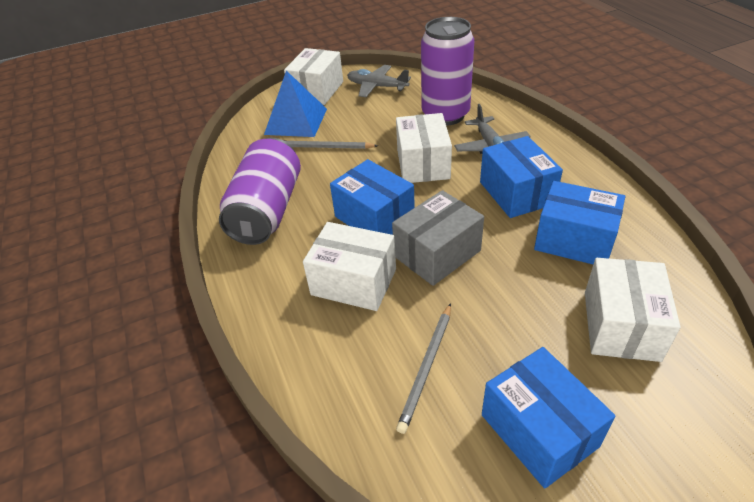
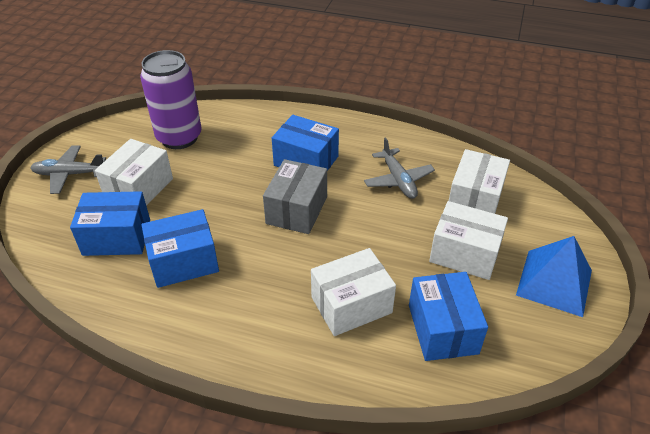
grey pencil: 2 -> 0
purple can: 2 -> 1

